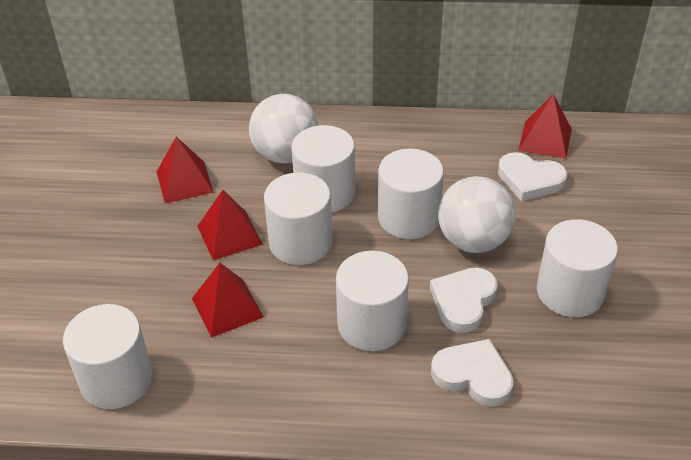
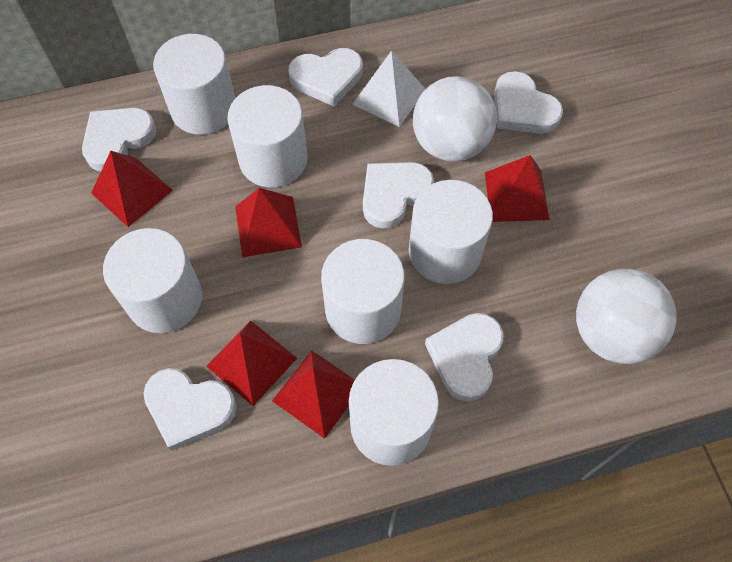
red pyramid: 4 -> 5
white heart: 3 -> 6
white pyramid: 0 -> 1

